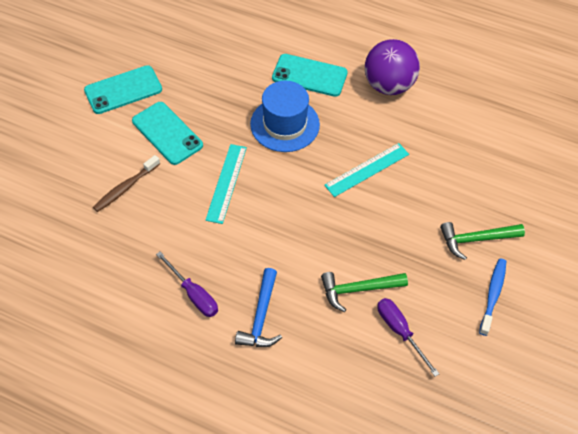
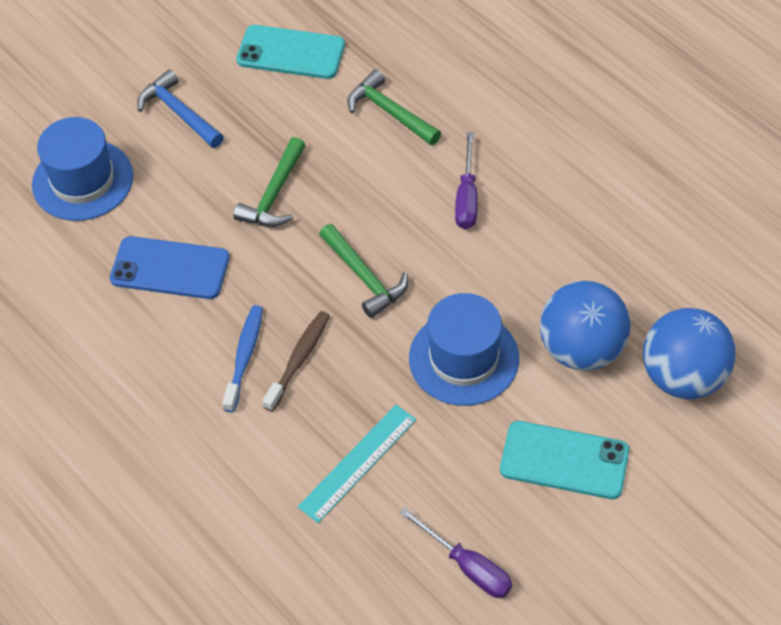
blue ball: 0 -> 2
blue hat: 1 -> 2
blue phone: 0 -> 1
green hammer: 2 -> 3
purple ball: 1 -> 0
turquoise phone: 3 -> 2
turquoise ruler: 2 -> 1

